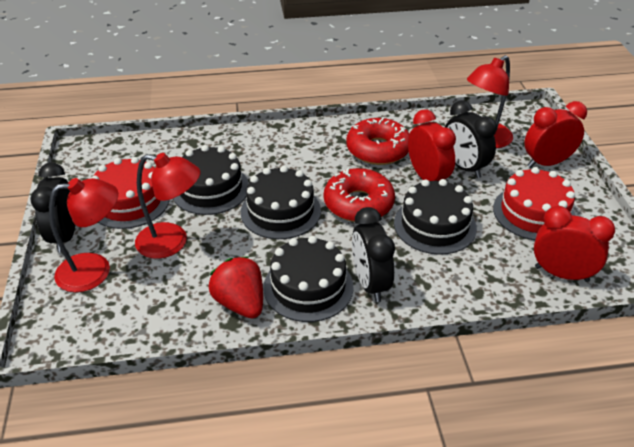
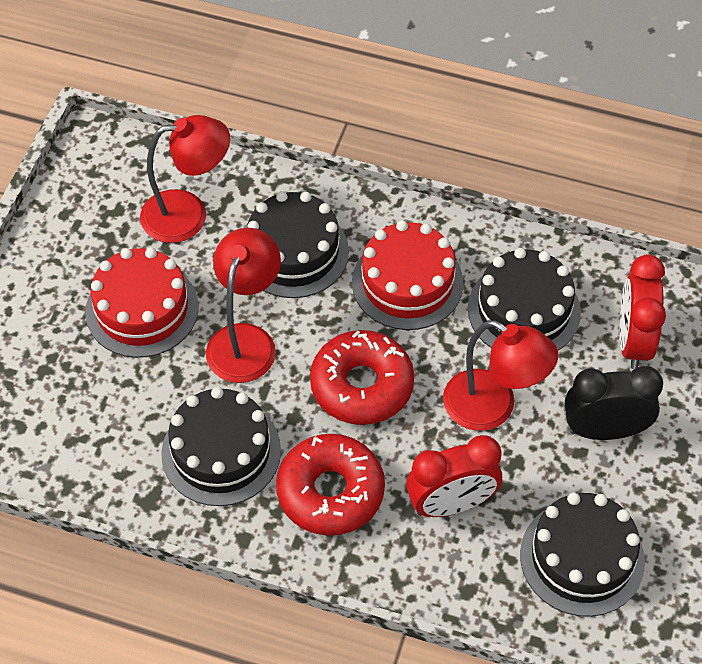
black clock: 3 -> 1
red clock: 3 -> 2
red strawberry: 1 -> 0

